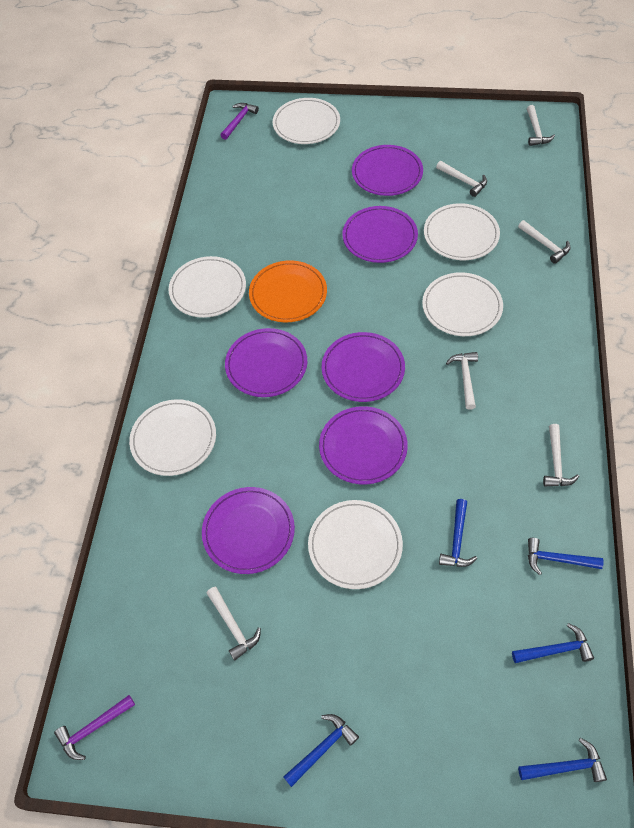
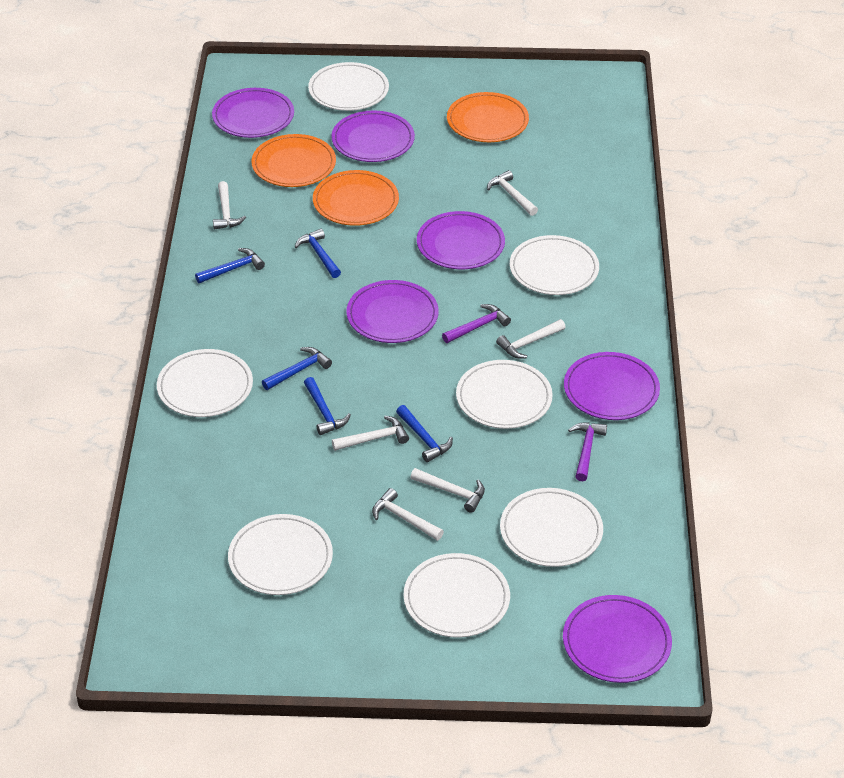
orange plate: 1 -> 3
white plate: 6 -> 7

